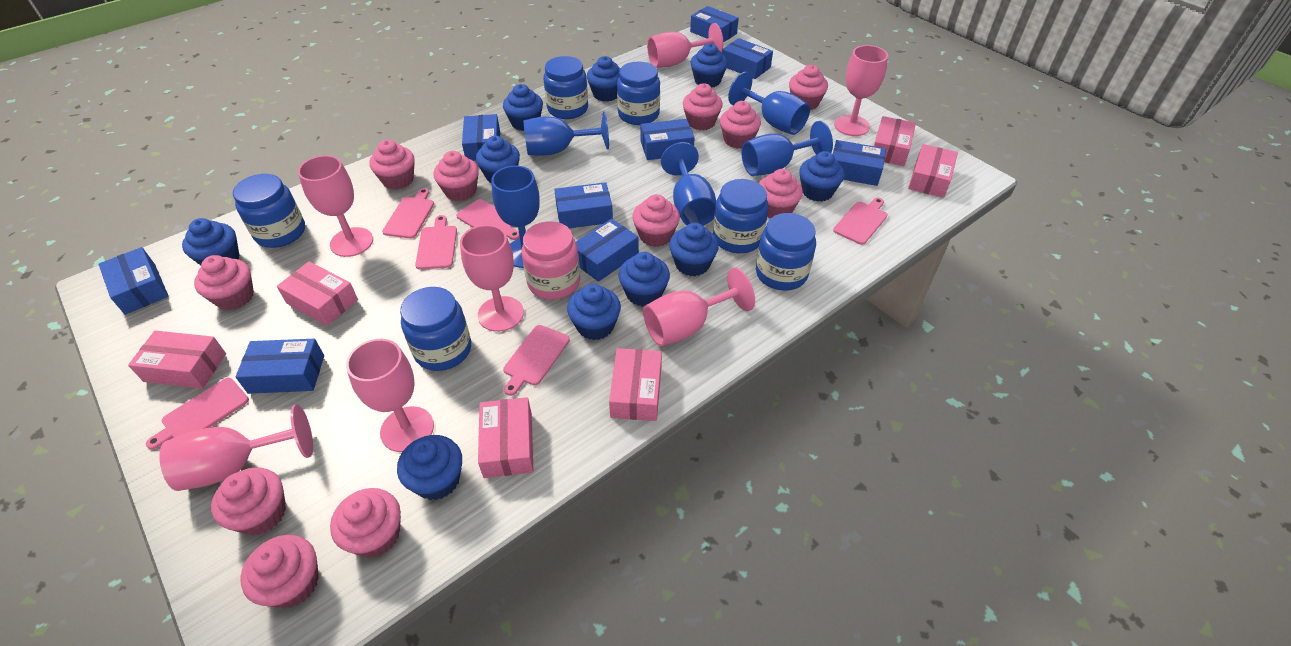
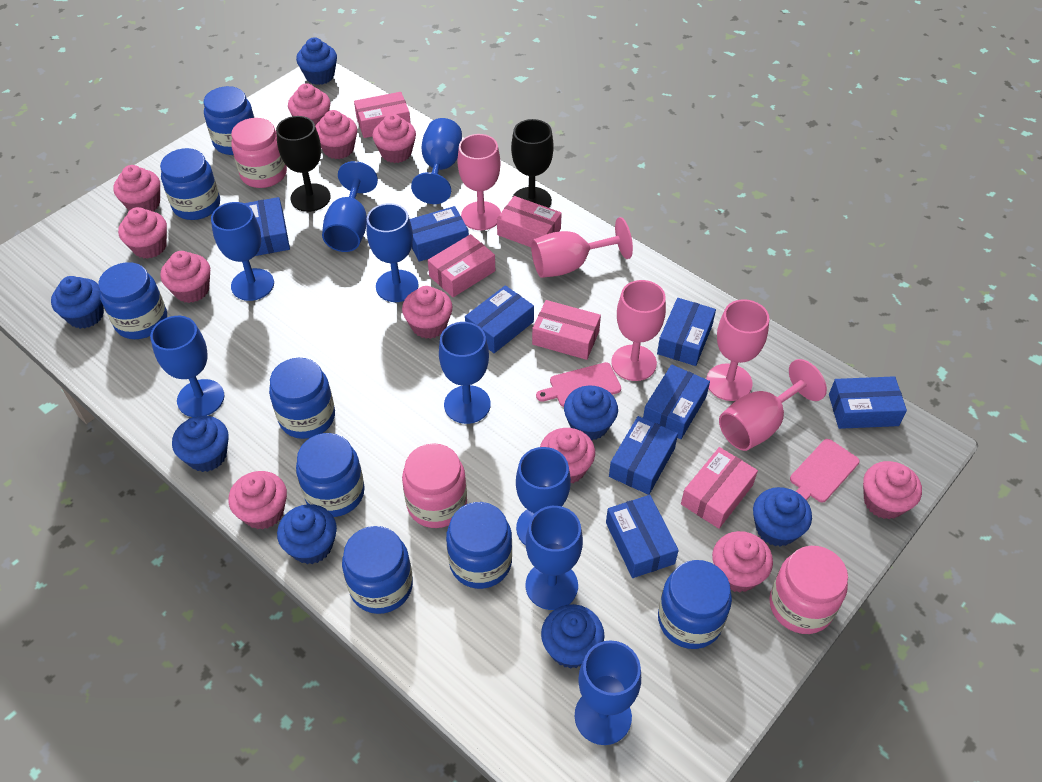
black goblet: 0 -> 2
blue box: 9 -> 8
blue cupcake: 10 -> 7
blue goblet: 5 -> 9
blue jar: 6 -> 8
pink box: 6 -> 5
pink cutting board: 6 -> 2
pink goblet: 7 -> 5
pink jar: 1 -> 3

